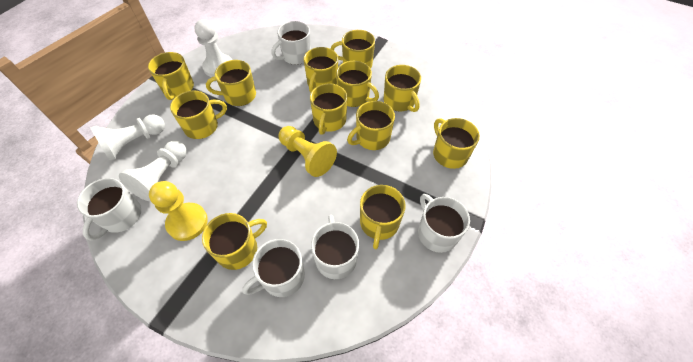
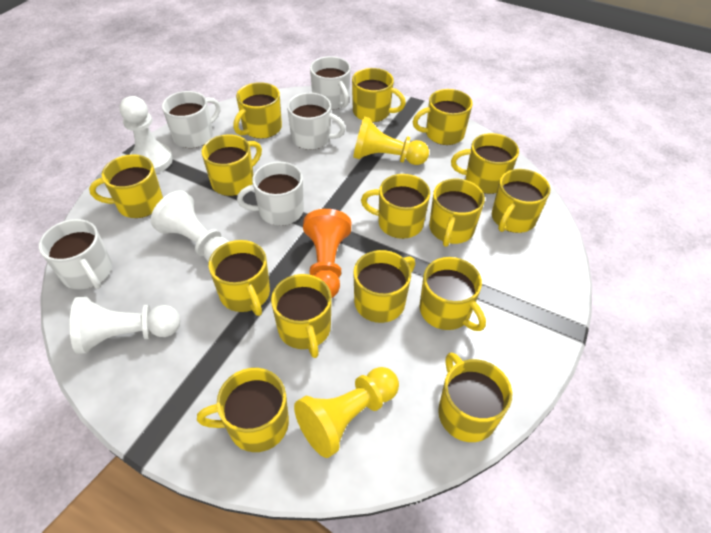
orange pawn: 0 -> 1
yellow mug: 12 -> 15

